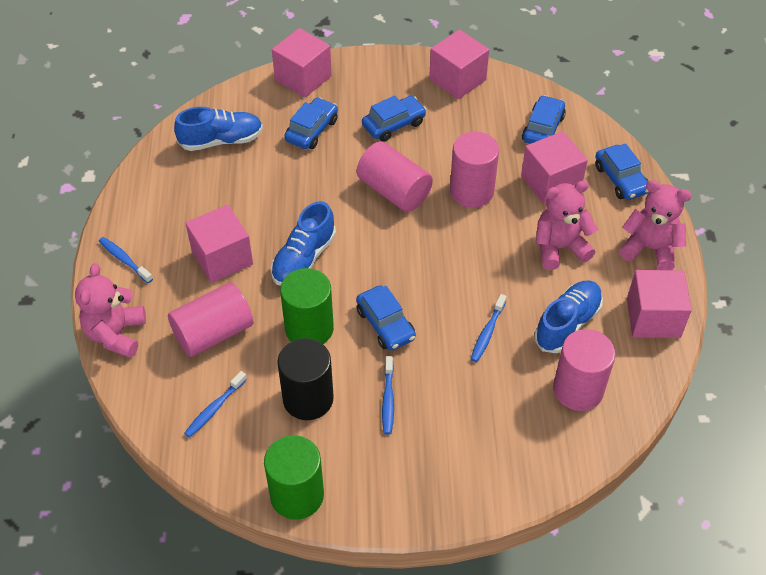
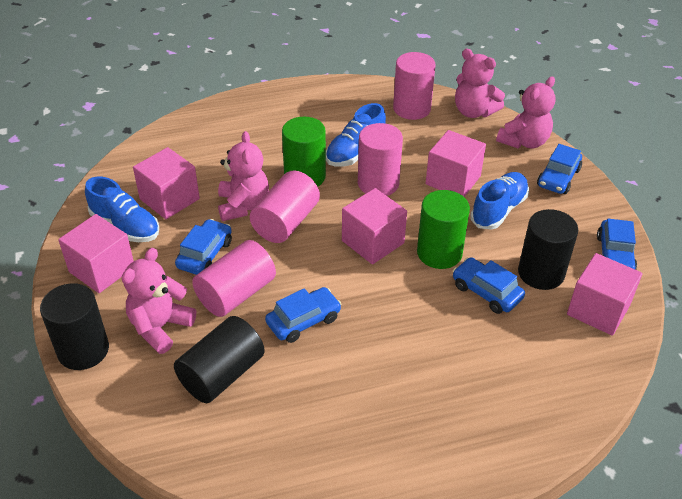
black cylinder: 1 -> 3
blue toothbrush: 4 -> 0
pink teddy bear: 3 -> 4

